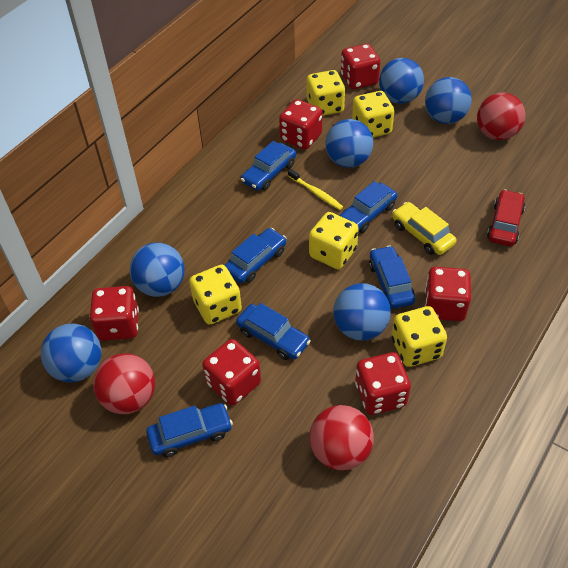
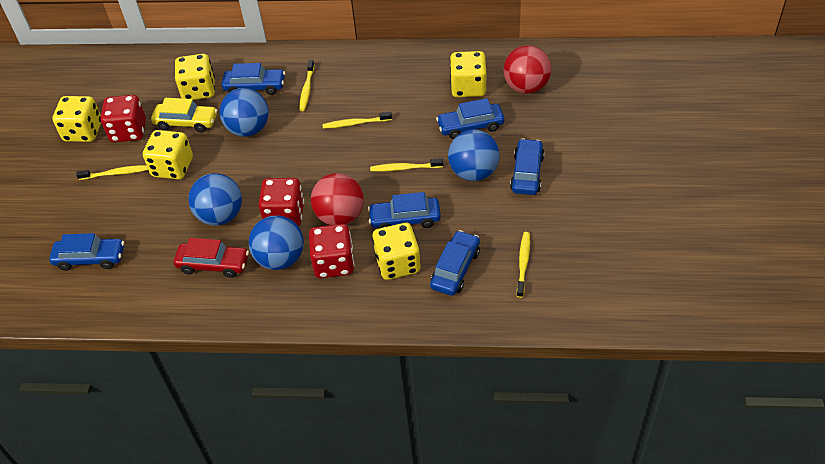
blue ball: 6 -> 4
red ball: 3 -> 2
red dice: 6 -> 3
yellow toothbrush: 1 -> 5

